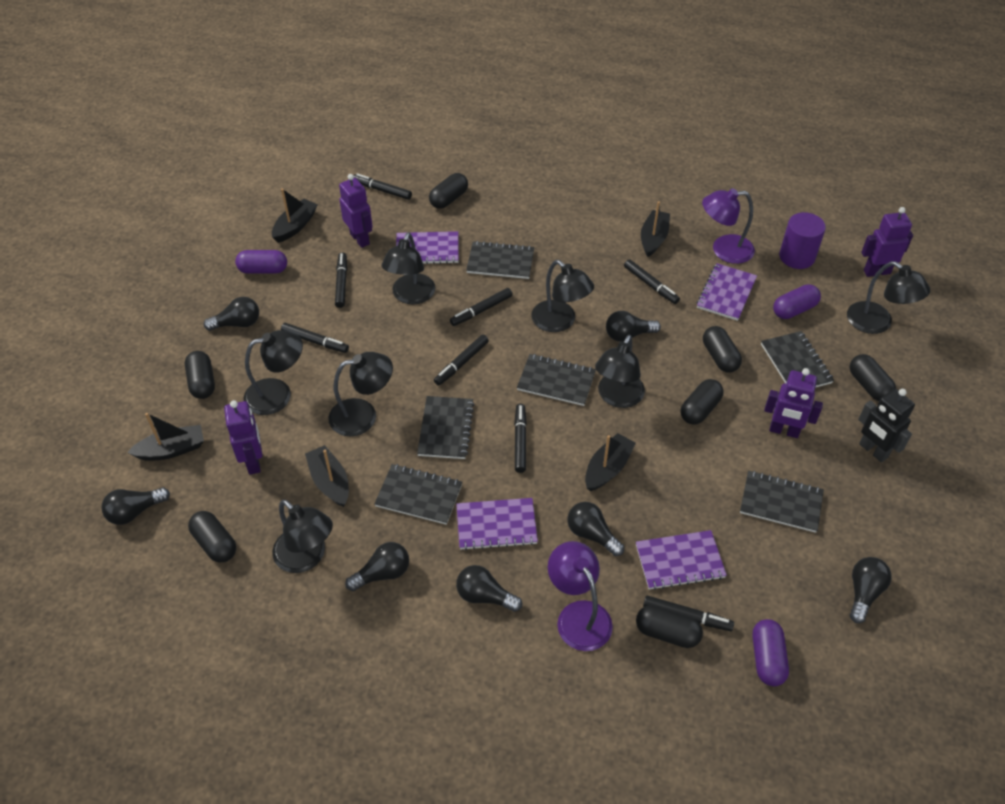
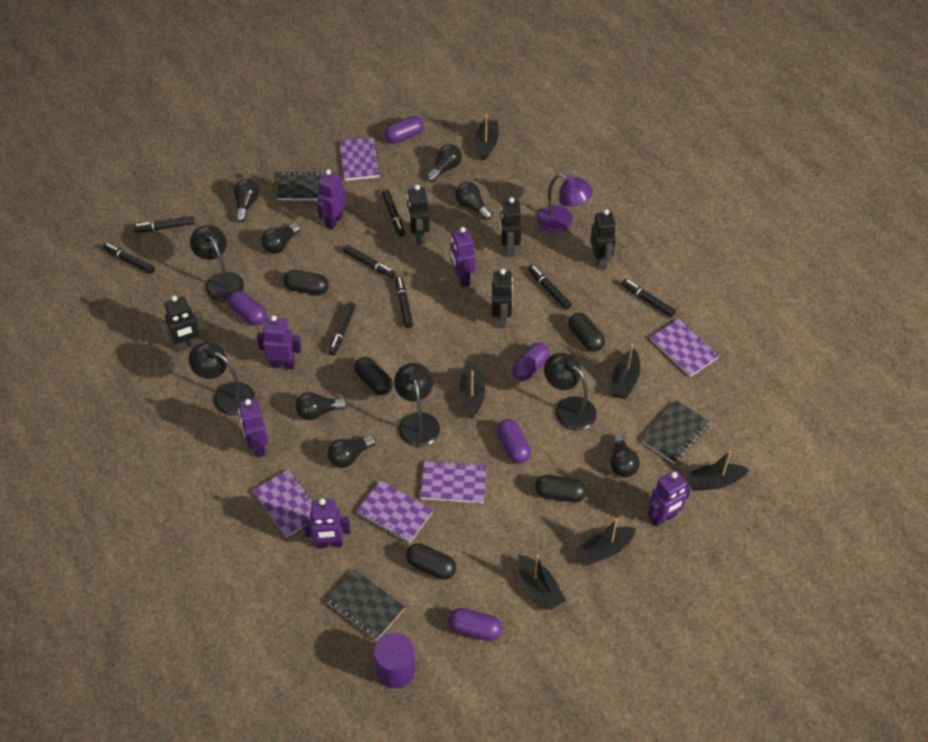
black boat: 5 -> 6
black capsule: 7 -> 5
black lamp: 7 -> 4
black notebook: 6 -> 3
black robot: 1 -> 5
purple capsule: 3 -> 5
purple lamp: 2 -> 1
purple notebook: 4 -> 5
purple robot: 4 -> 6

